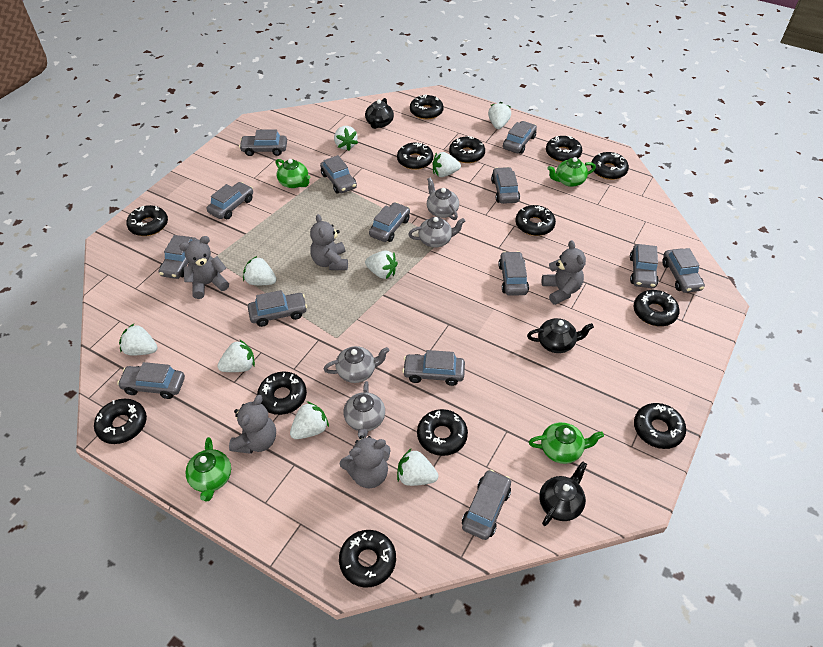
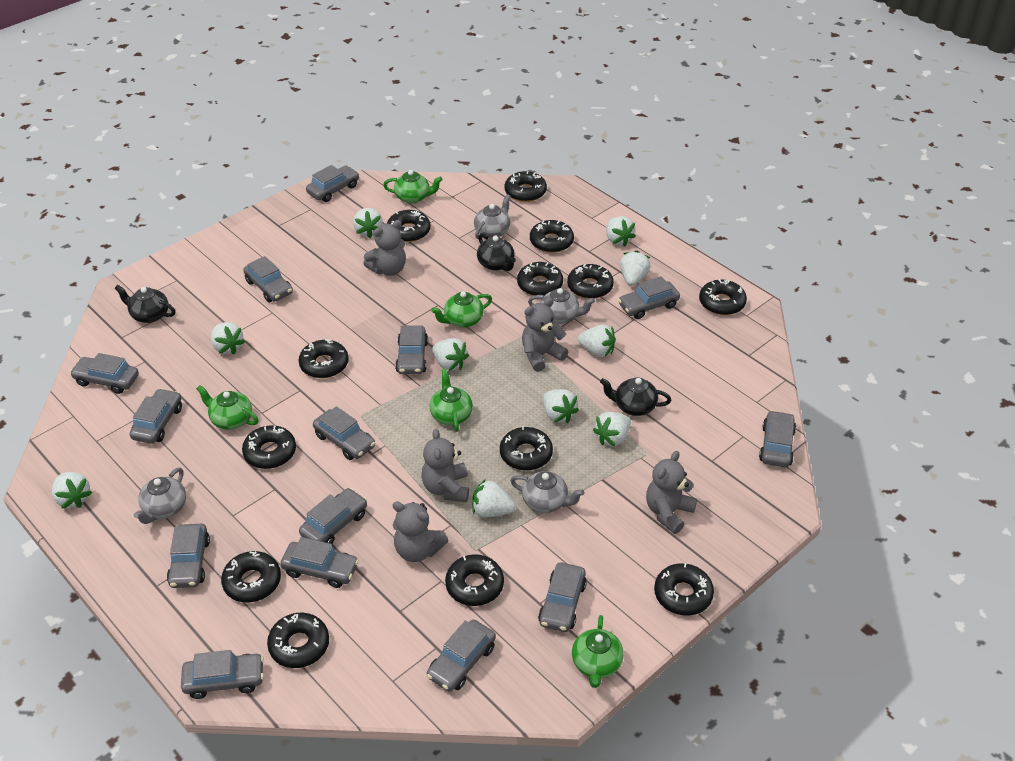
green teapot: 4 -> 5
white strawberry: 9 -> 10

